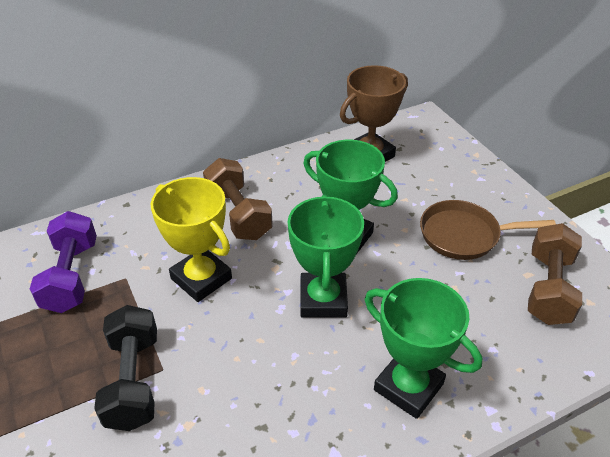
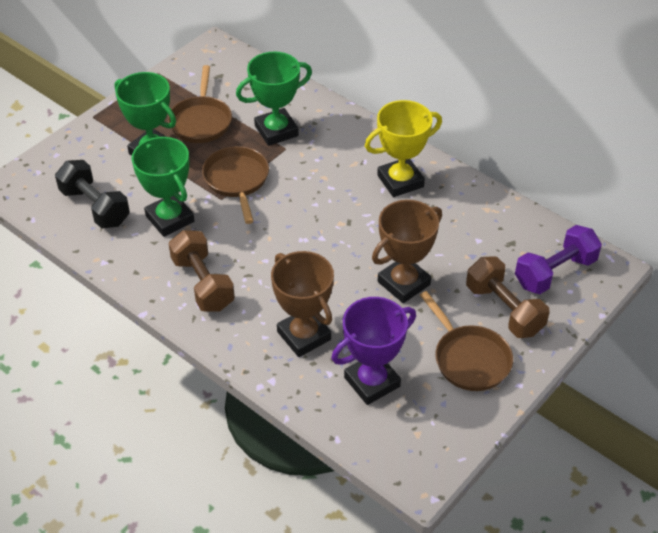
brown pan: 1 -> 3
brown trophy: 1 -> 2
purple trophy: 0 -> 1

